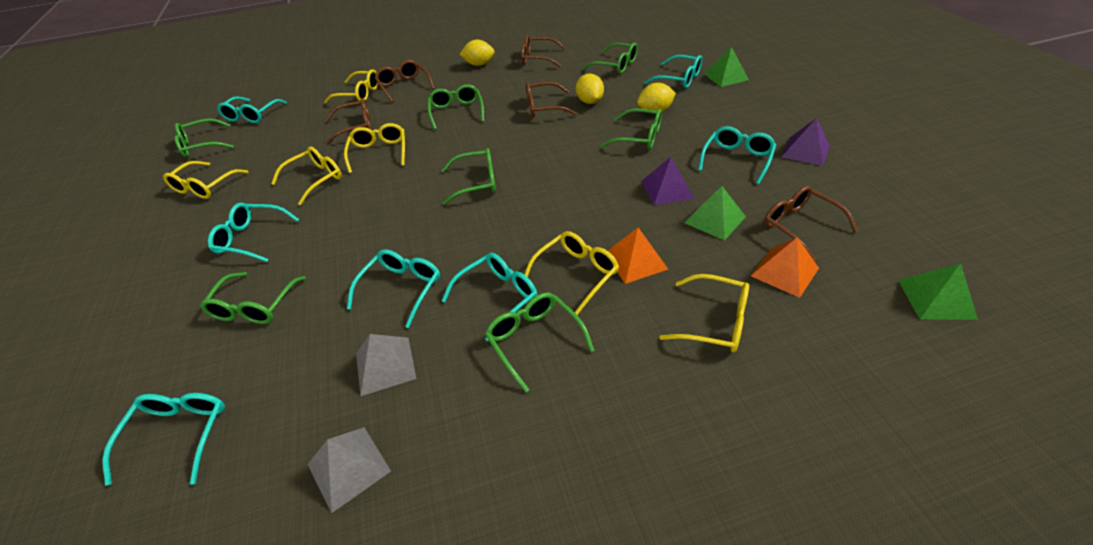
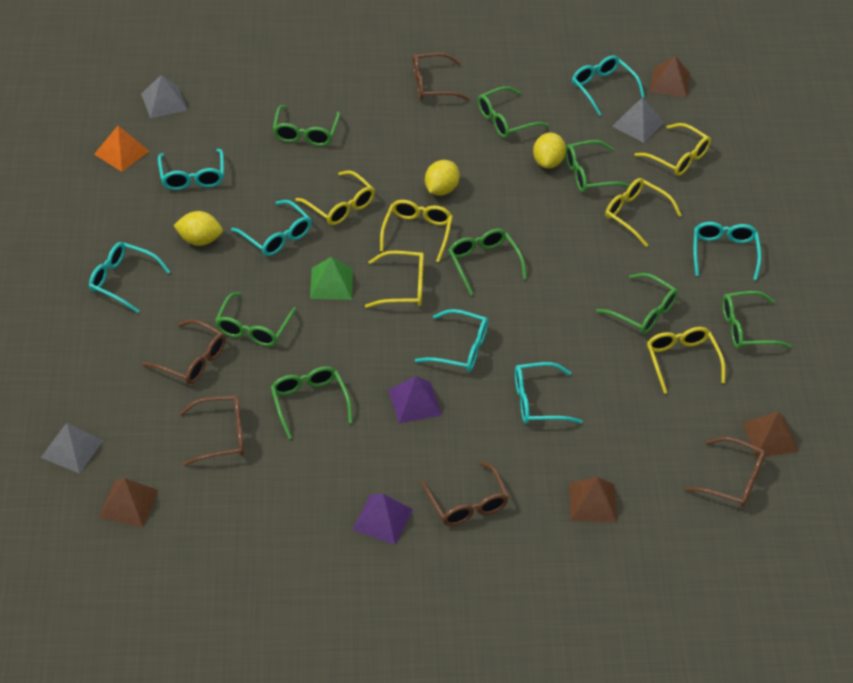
brown pyramid: 0 -> 4
green glasses: 7 -> 8
green pyramid: 3 -> 1
grey pyramid: 2 -> 3
orange pyramid: 2 -> 1

